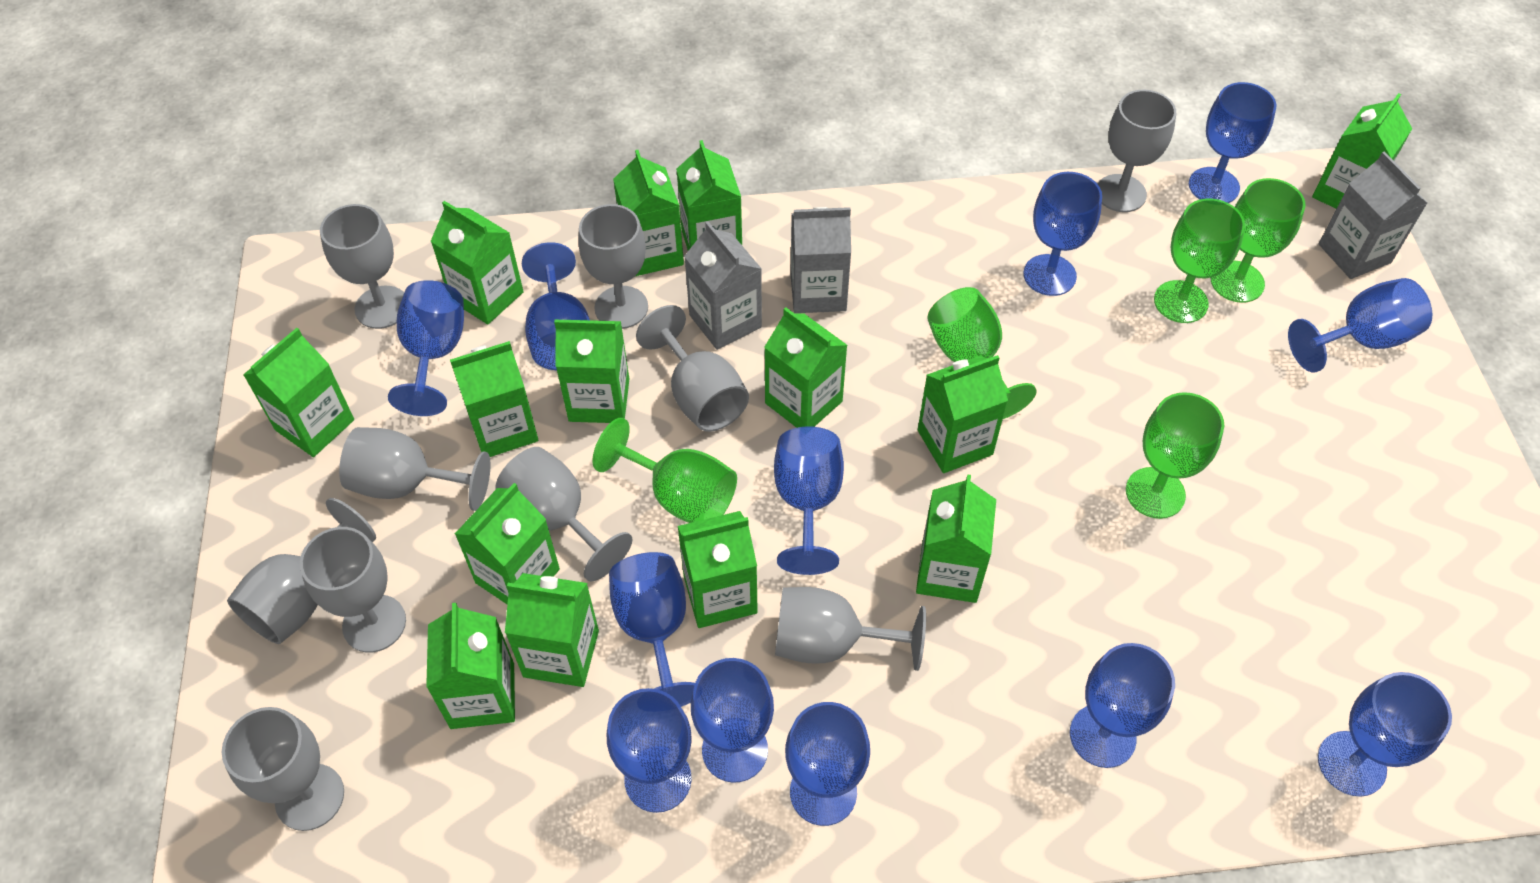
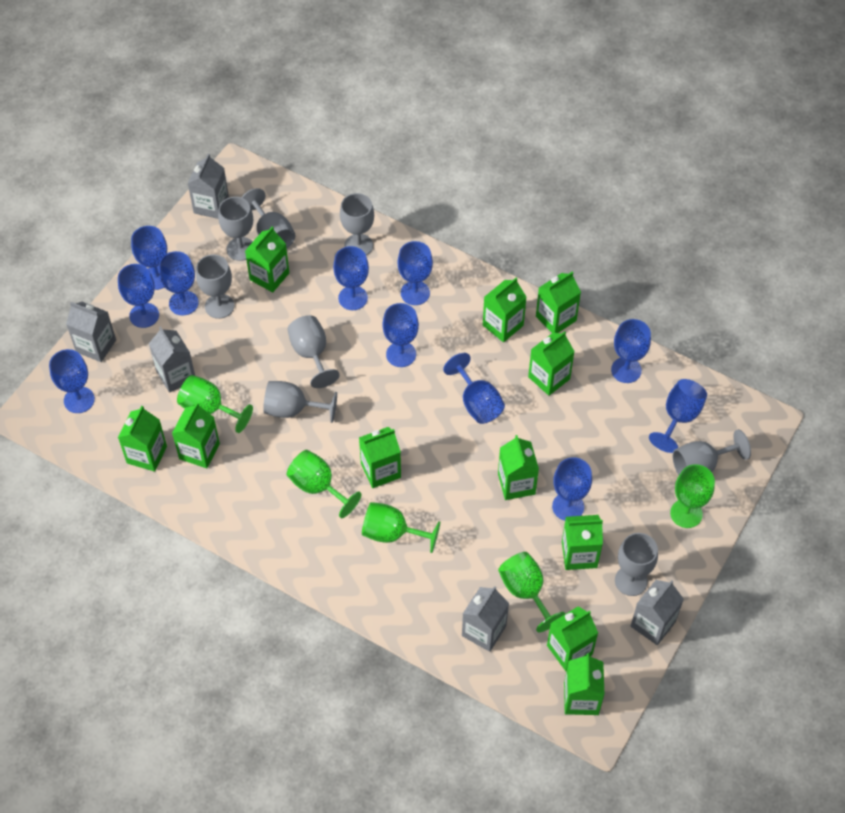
blue goblet: 12 -> 11
green carton: 14 -> 11
grey carton: 3 -> 5
grey goblet: 10 -> 8

